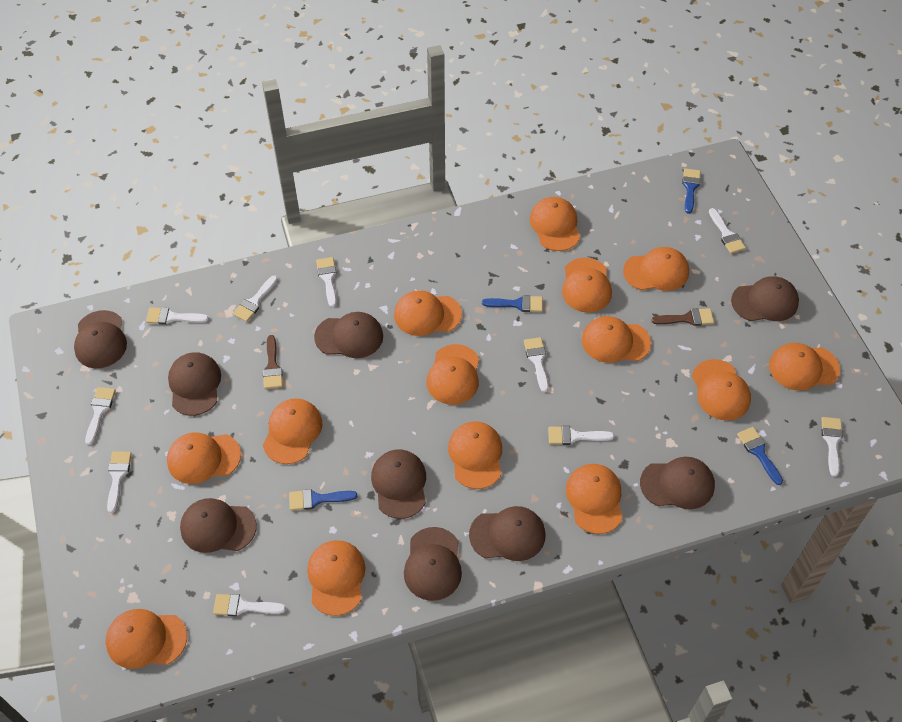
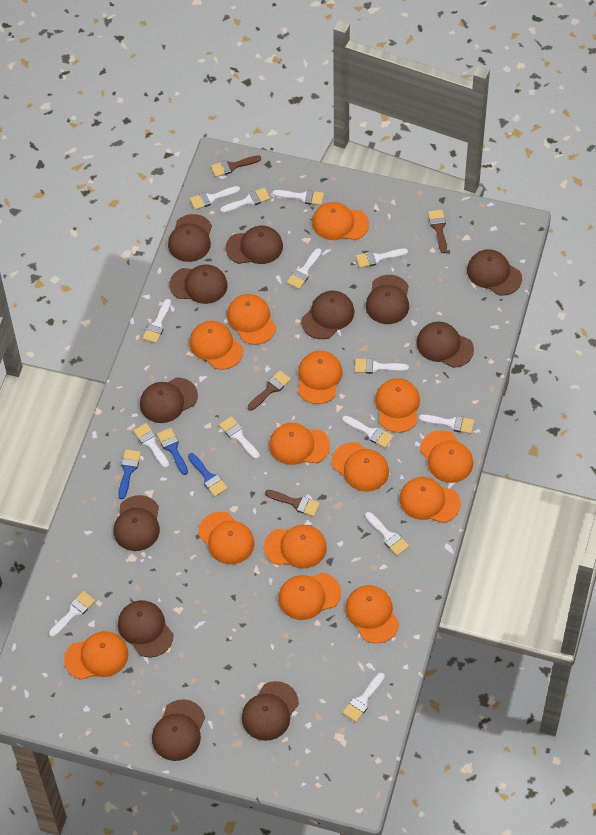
blue brush: 4 -> 3
brown brush: 2 -> 4
brown cap: 9 -> 12
white brush: 10 -> 14

